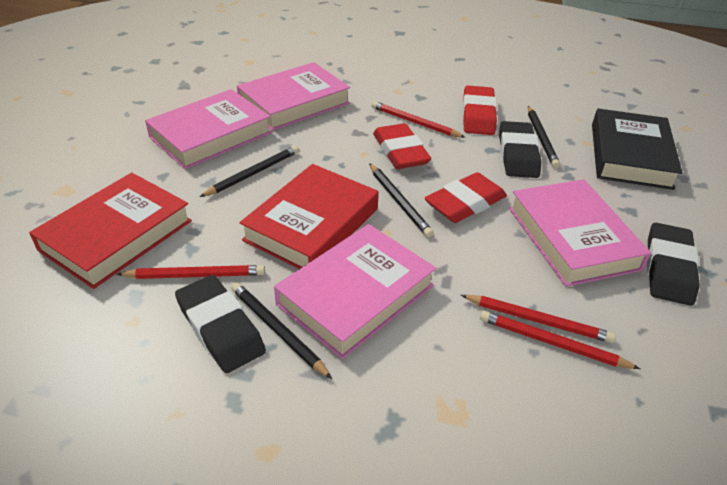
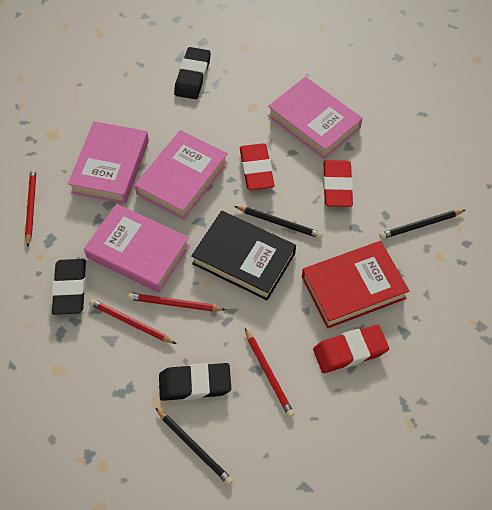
black pencil: 4 -> 3
red book: 2 -> 1

